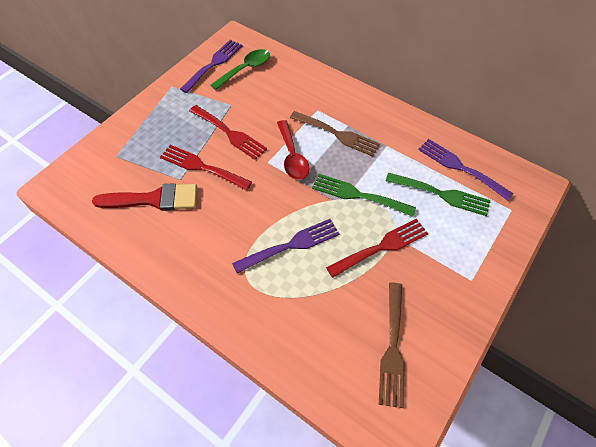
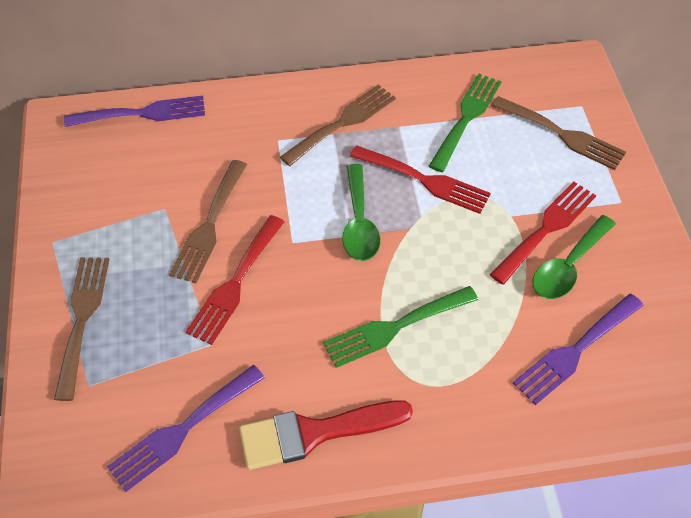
brown fork: 2 -> 4
green spoon: 1 -> 2
red spoon: 1 -> 0

